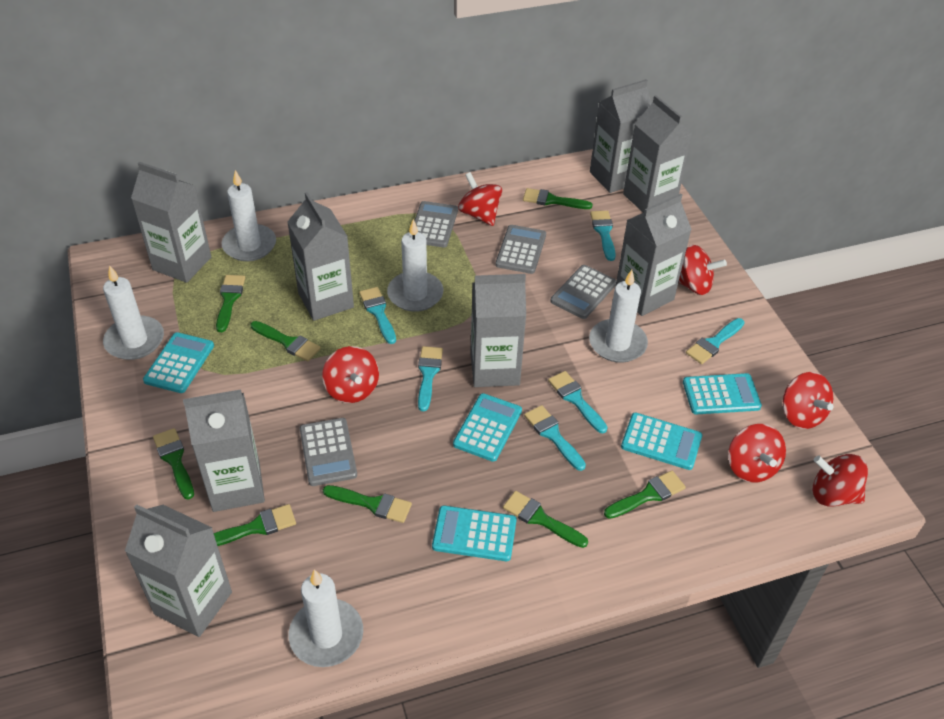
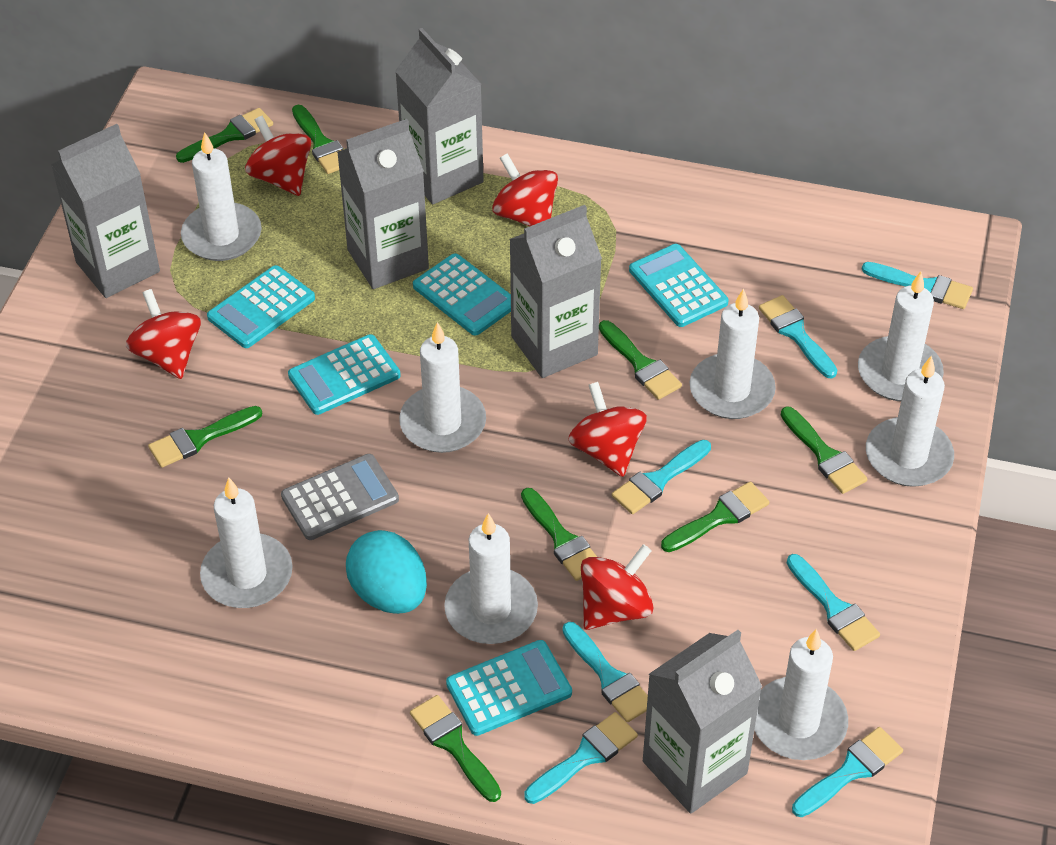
grey calculator: 4 -> 1
grey carton: 8 -> 5
red spinning top: 6 -> 5
turquoise brush: 6 -> 7
turquoise egg: 0 -> 1
white candle: 5 -> 8

